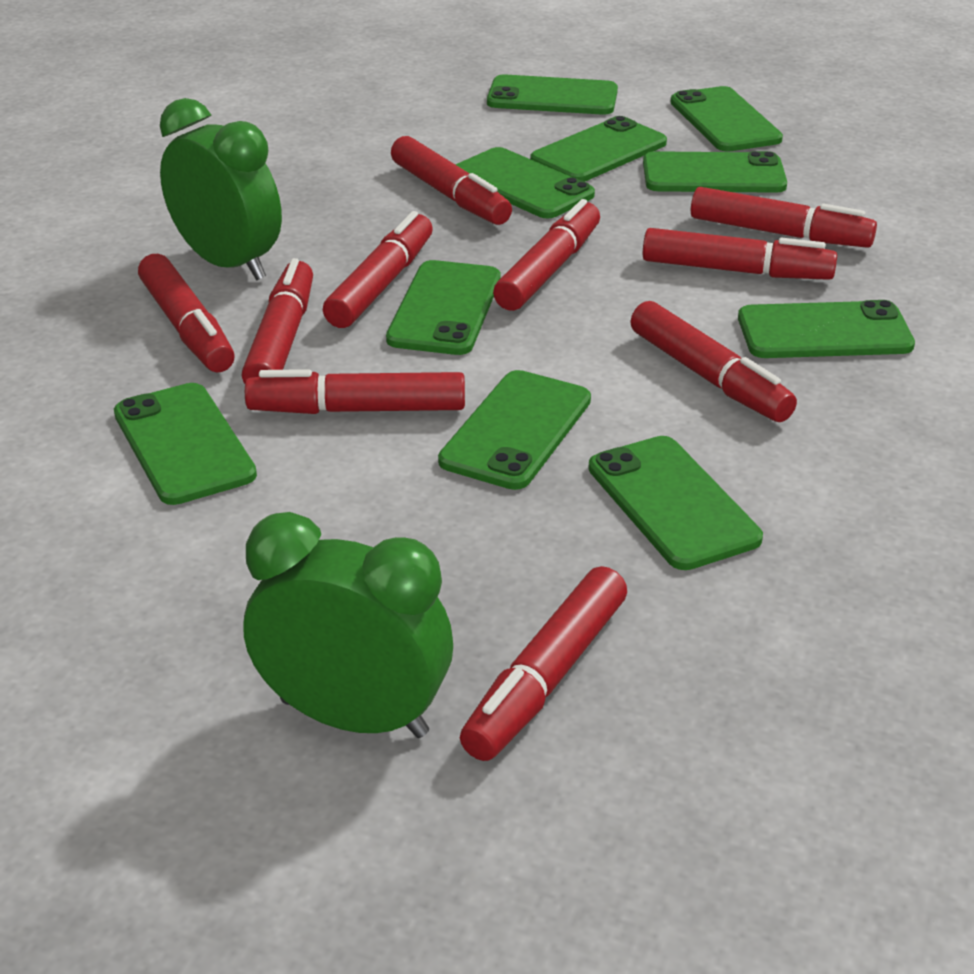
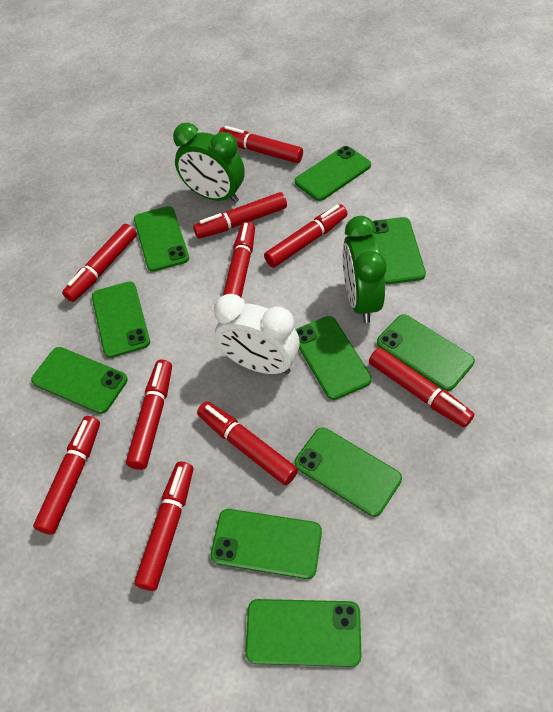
white clock: 0 -> 1

